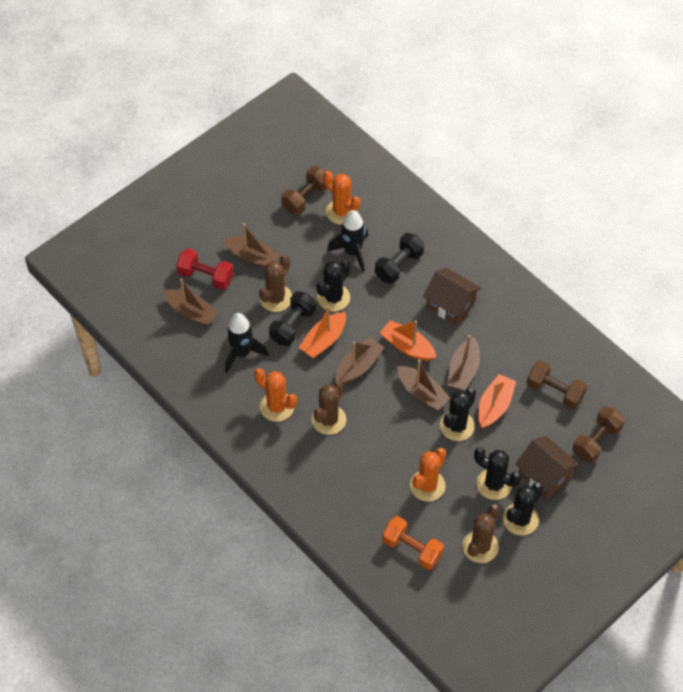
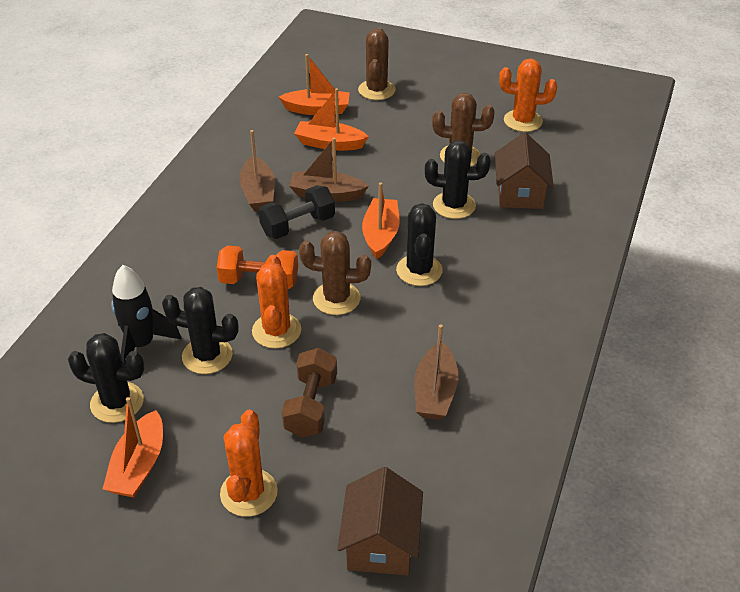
black dumbbell: 2 -> 1
black rocket: 2 -> 1
brown boat: 5 -> 3
brown dumbbell: 3 -> 1
orange boat: 3 -> 4
red dumbbell: 1 -> 0

